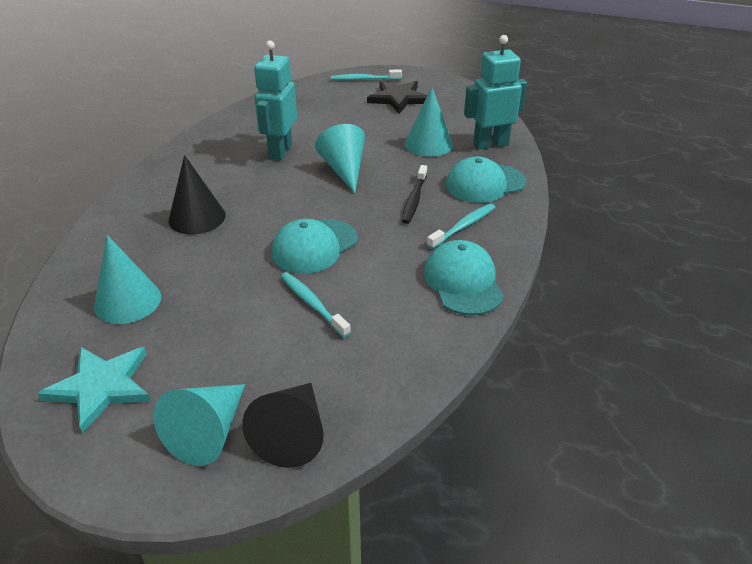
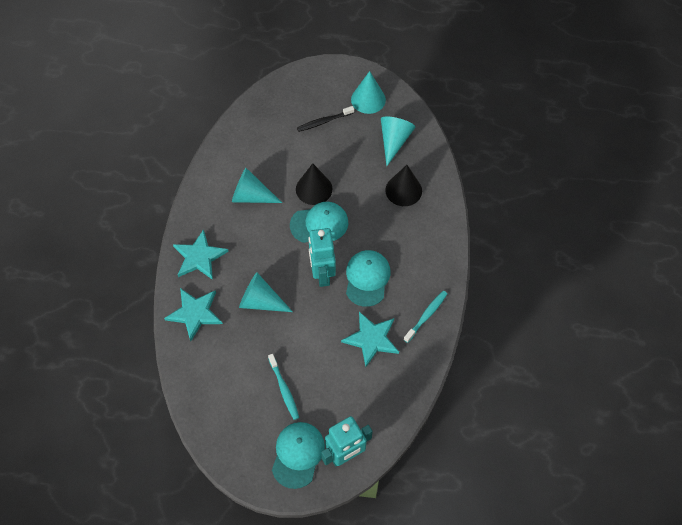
black star: 1 -> 0
turquoise star: 1 -> 3
turquoise toothbrush: 3 -> 2

